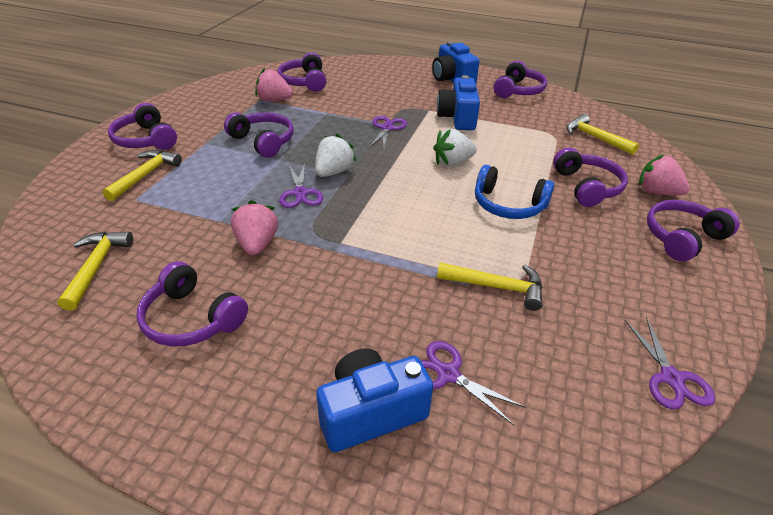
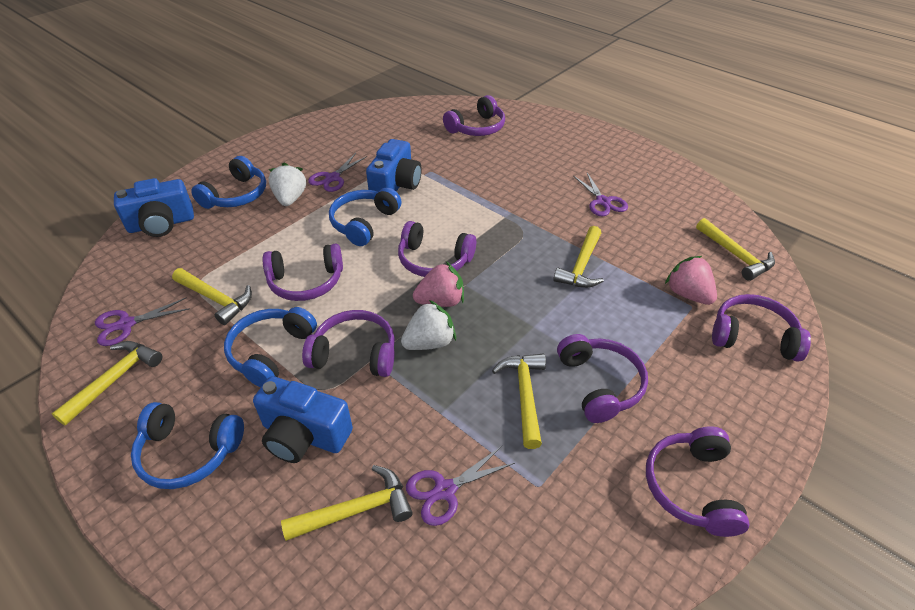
blue headphones: 1 -> 4
pink strawberry: 3 -> 2
yellow hammer: 4 -> 6

